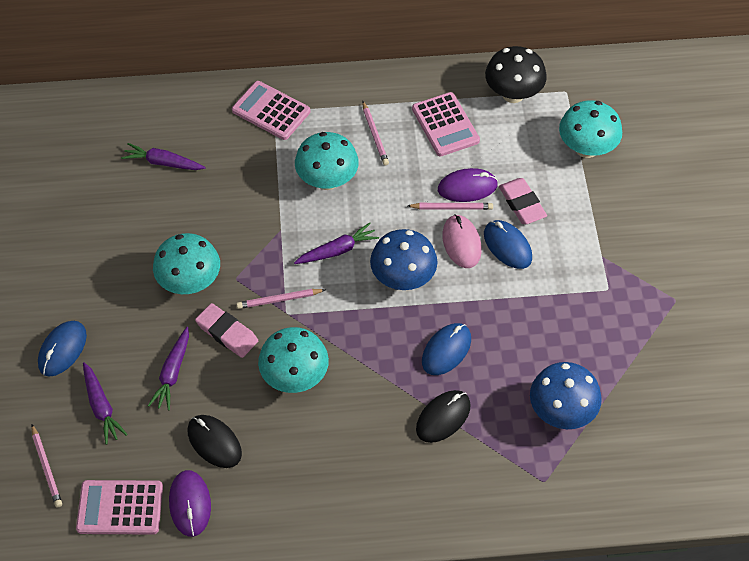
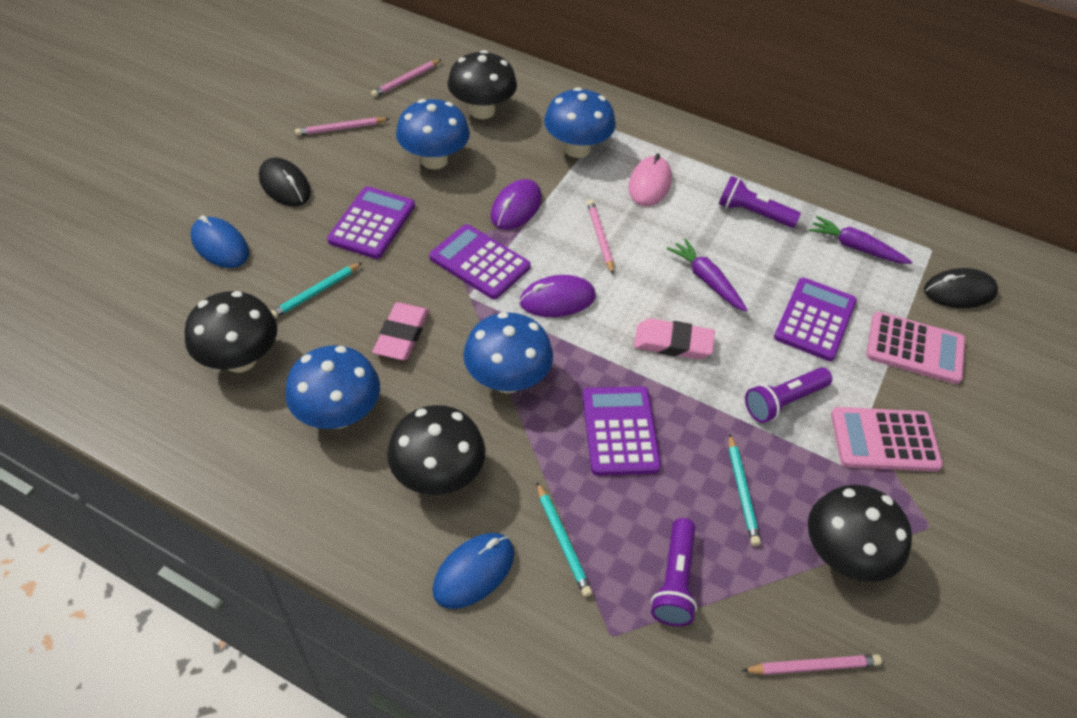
black mushroom: 1 -> 4
blue mouse: 3 -> 2
blue mushroom: 2 -> 4
pink calculator: 3 -> 2
purple calculator: 0 -> 4
purple carrot: 4 -> 2
purple flashlight: 0 -> 3
turquoise mushroom: 4 -> 0
turquoise pencil: 0 -> 3

